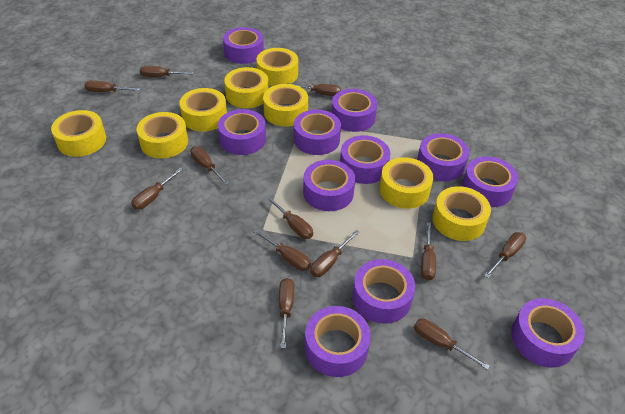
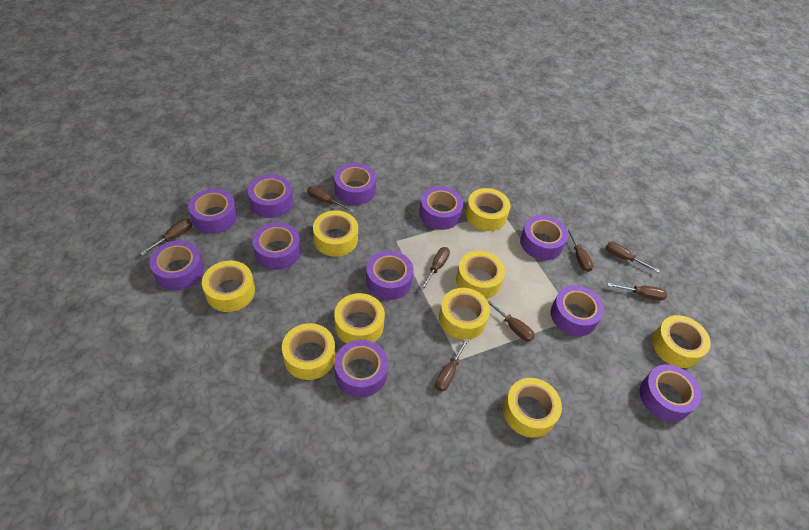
brown screwdriver: 12 -> 8
yellow tape: 8 -> 9

